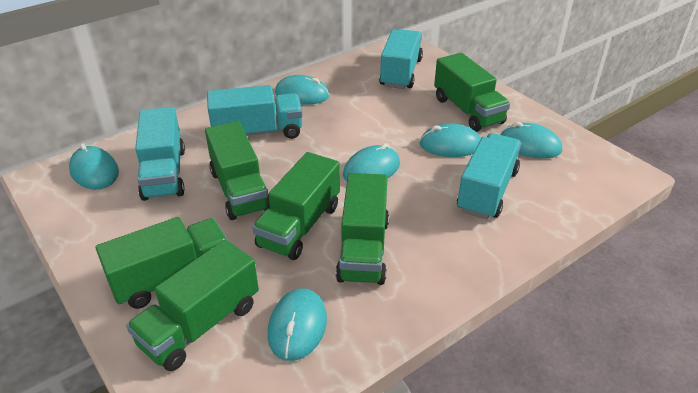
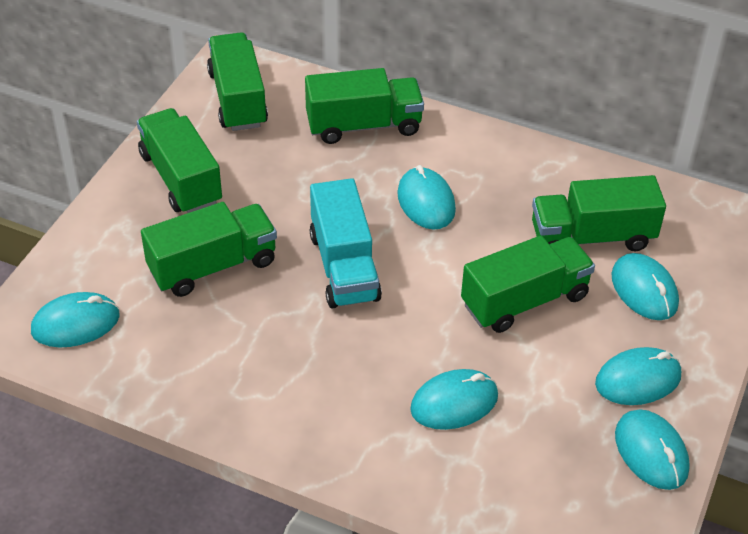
turquoise truck: 4 -> 1

